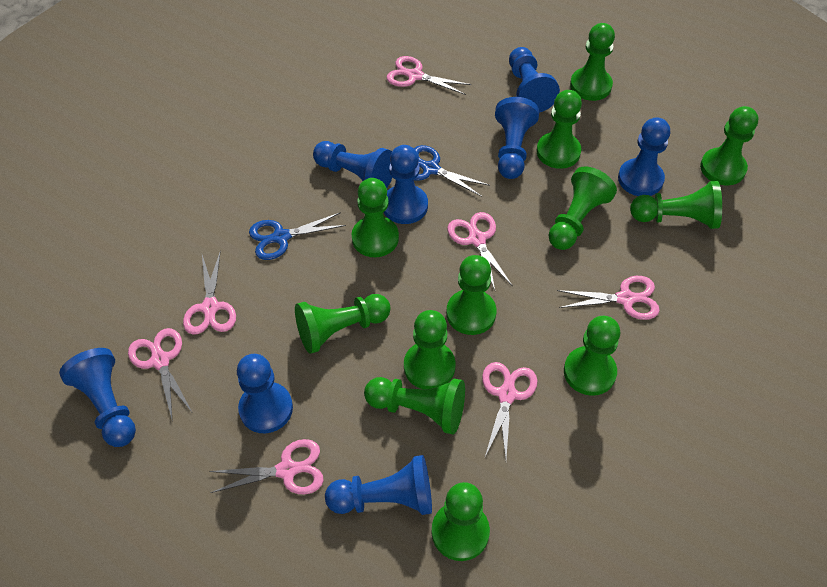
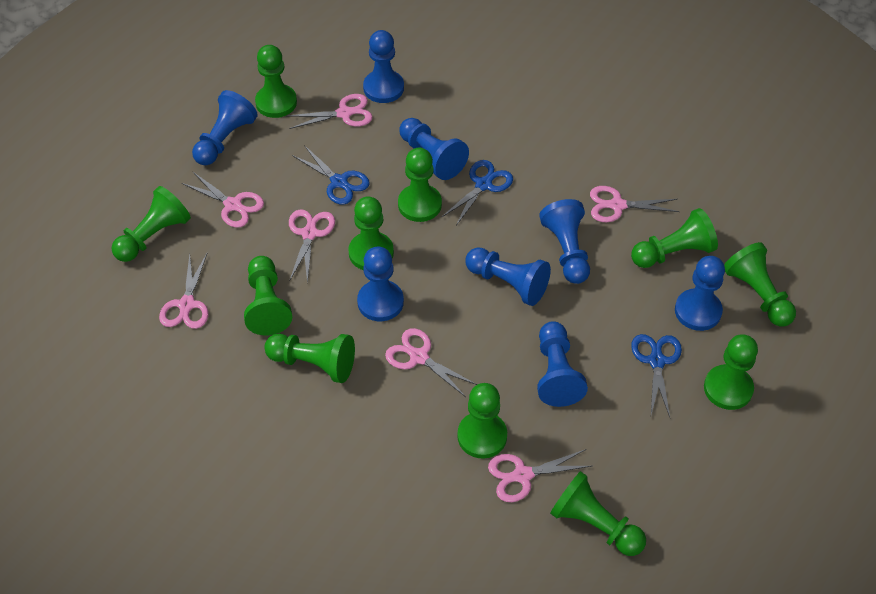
blue scissors: 2 -> 3
green pawn: 12 -> 11

